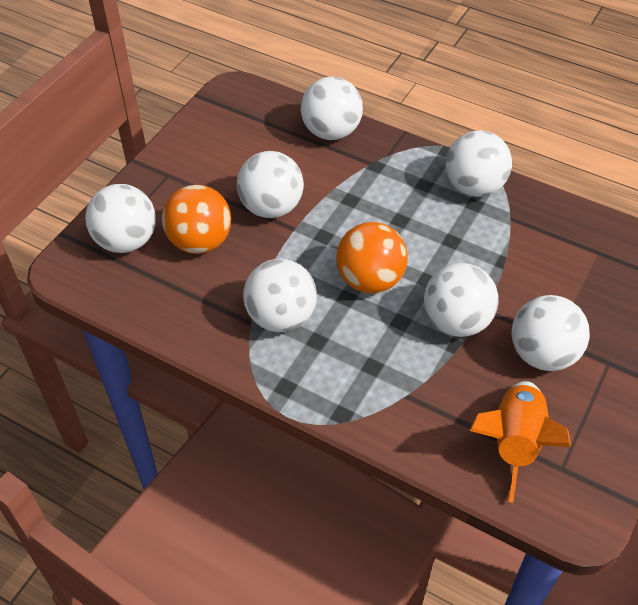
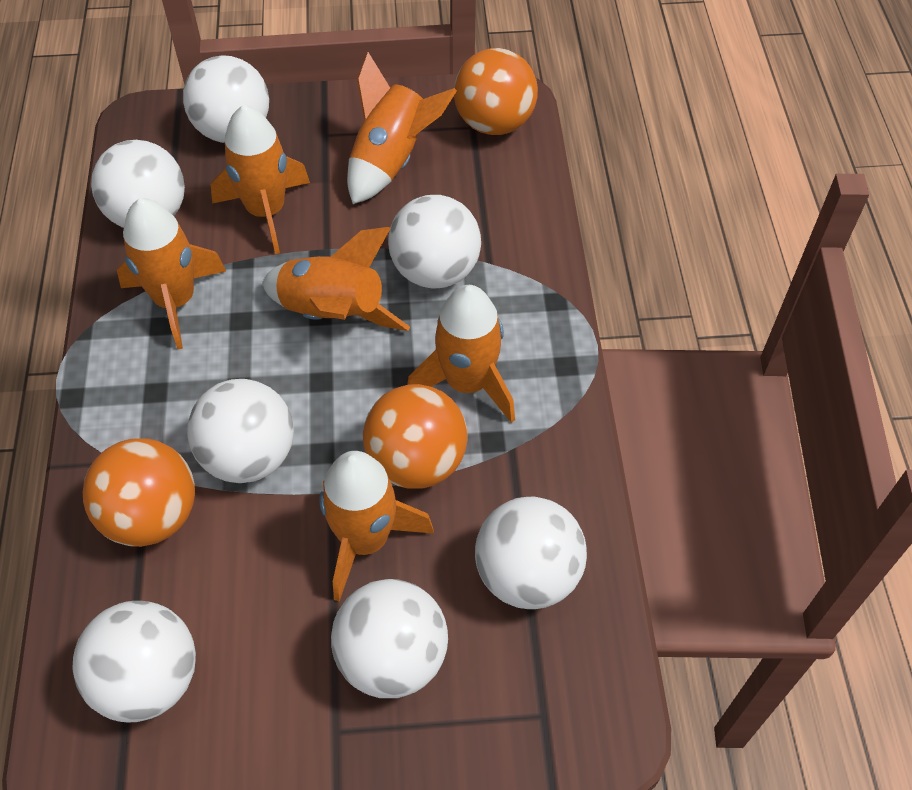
orange ball: 2 -> 3
orange rocket: 1 -> 6

